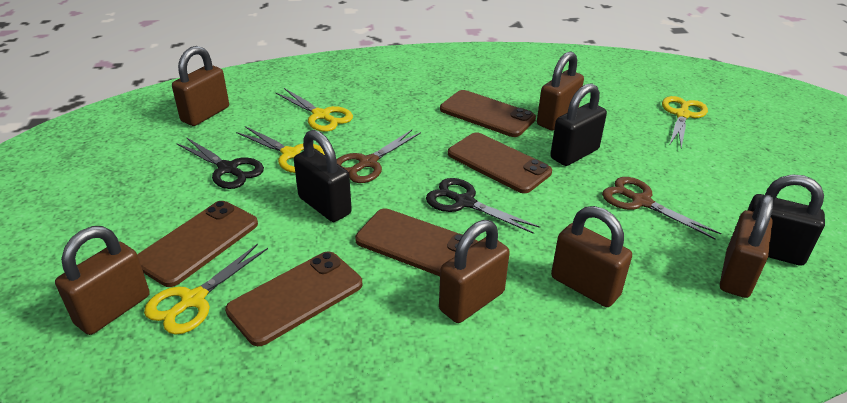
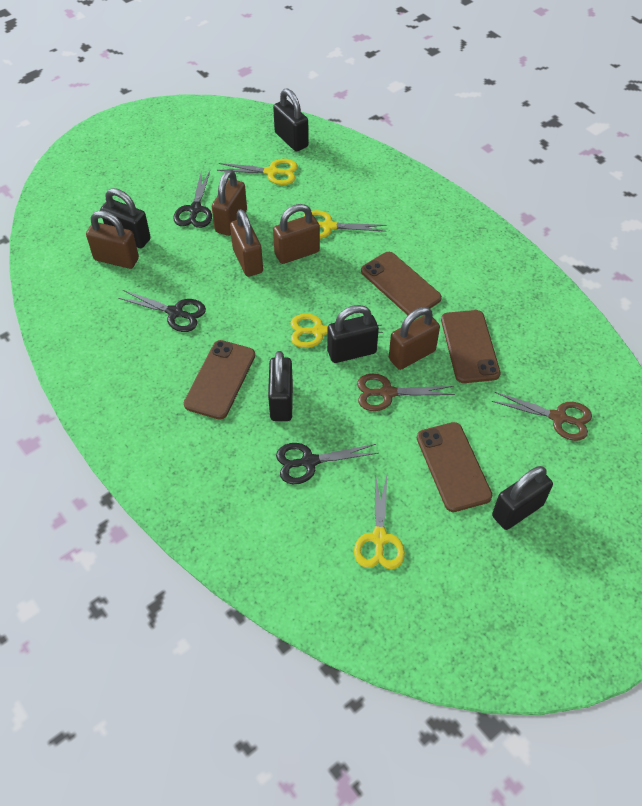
black padlock: 3 -> 5
black scissors: 2 -> 3
brown padlock: 6 -> 5
brown phone: 5 -> 4

